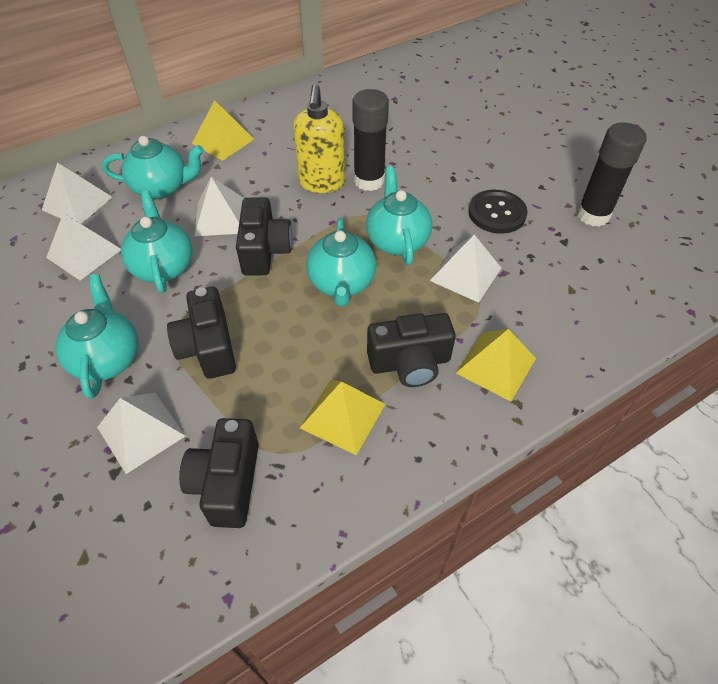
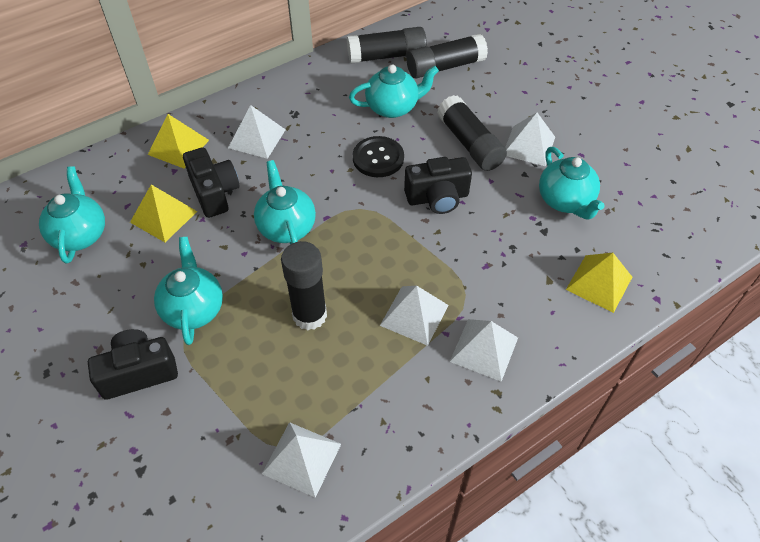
black camera: 4 -> 3
black glue stick: 2 -> 4
yellow soap dispenser: 1 -> 0

